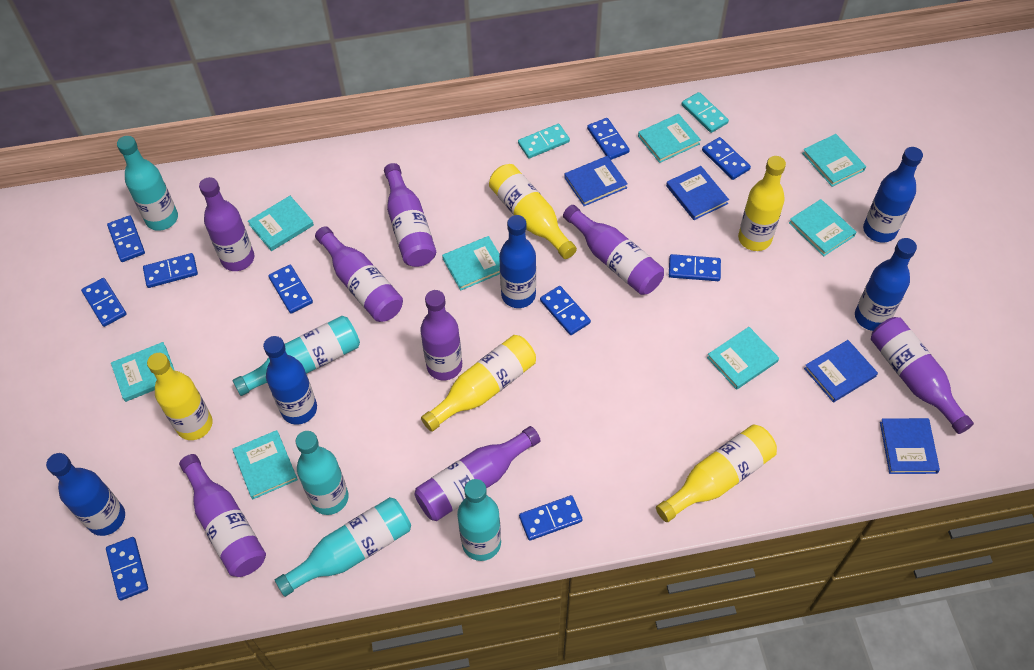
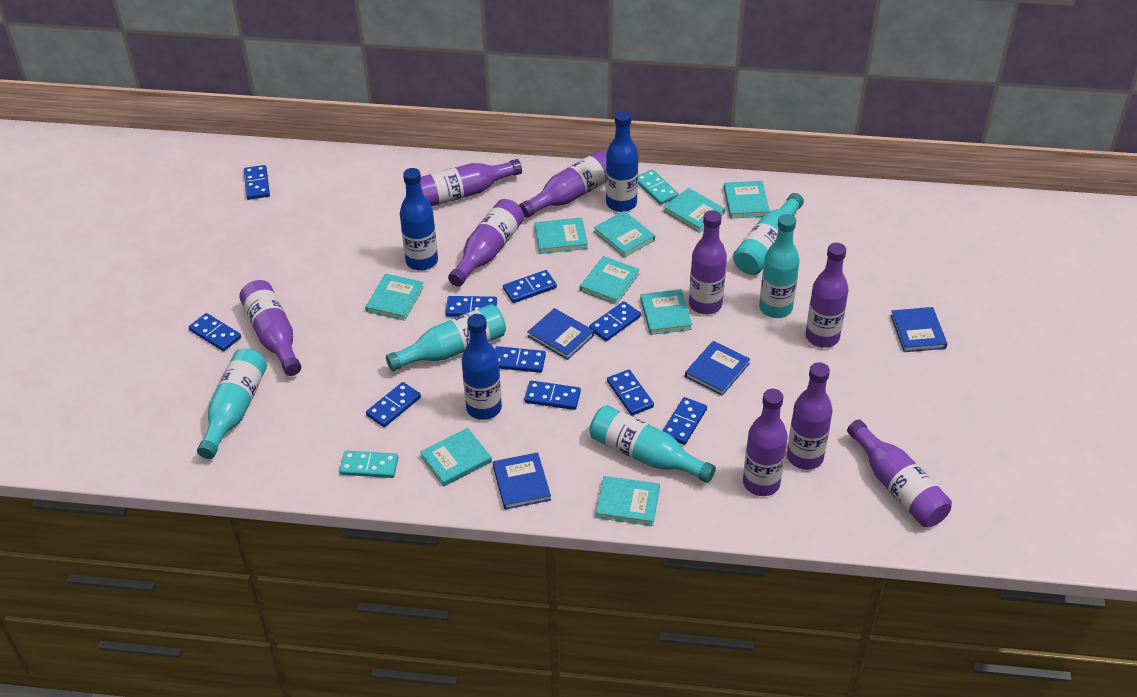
blue bottle: 5 -> 3
purple bottle: 8 -> 9
turquoise book: 8 -> 9
yellow bottle: 5 -> 0

